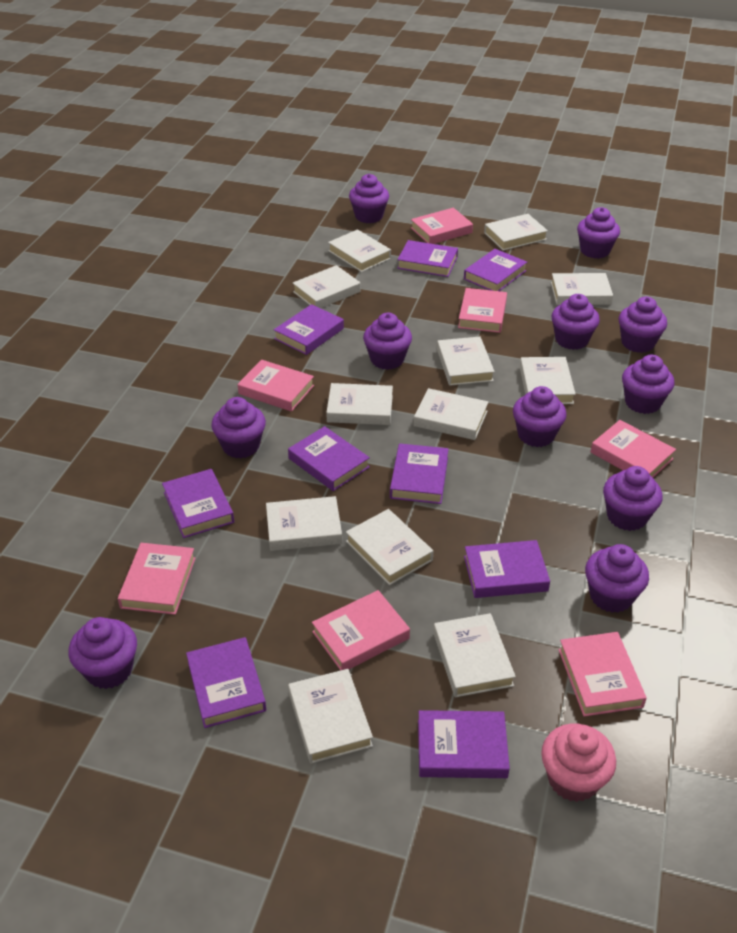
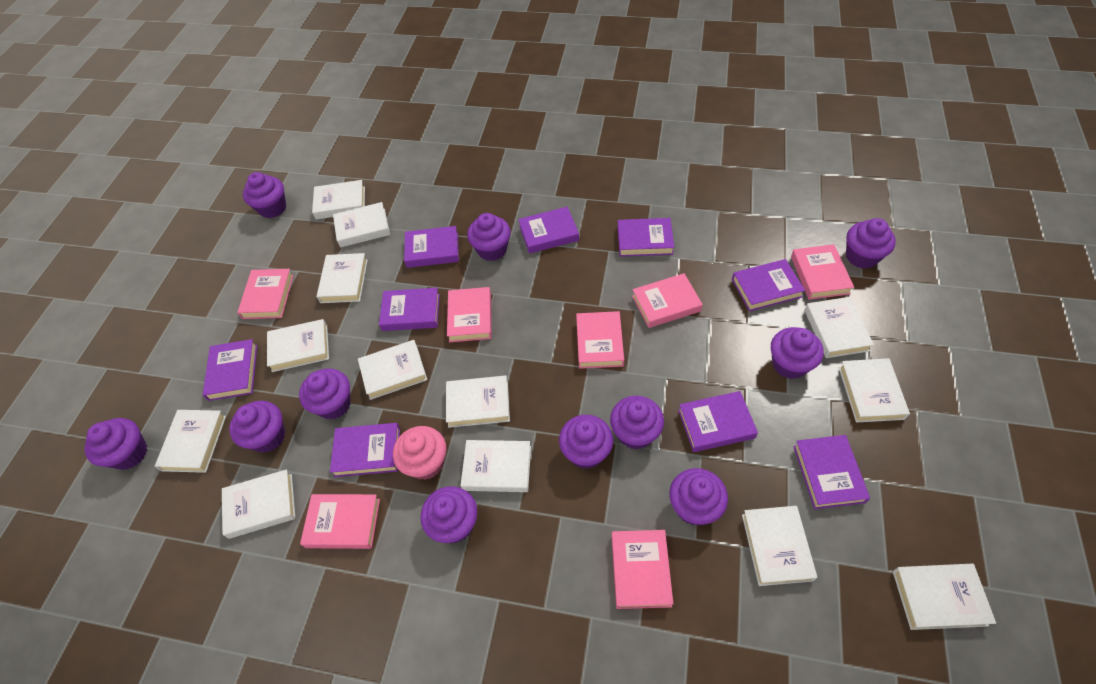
white book: 12 -> 13

